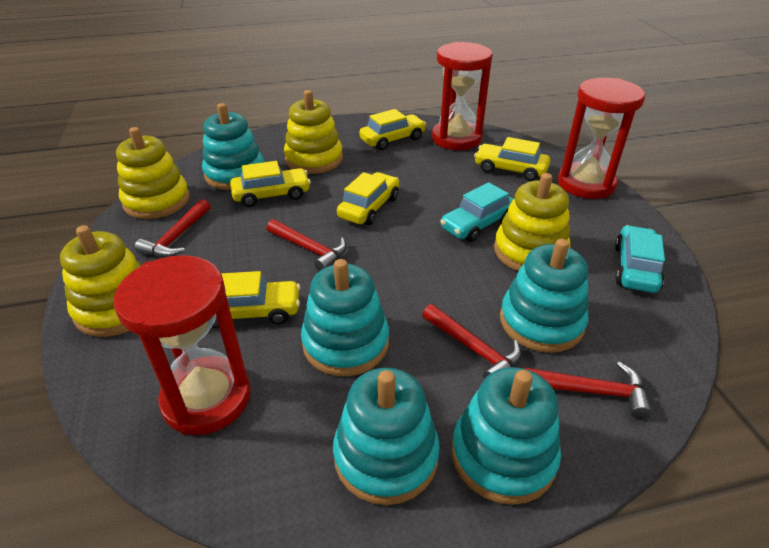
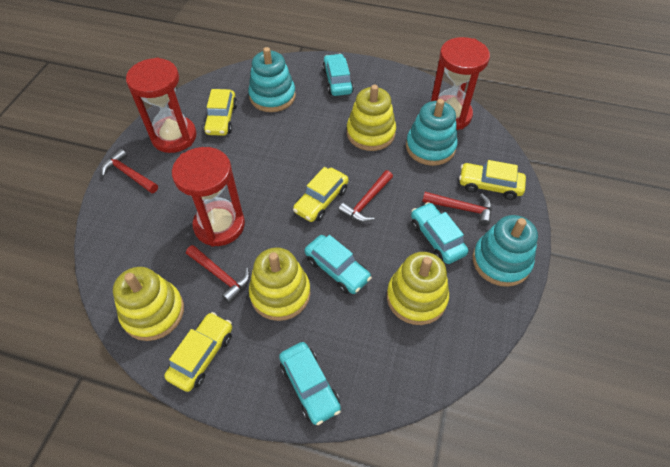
turquoise car: 2 -> 4
turquoise stacking toy: 5 -> 3
yellow car: 5 -> 4

